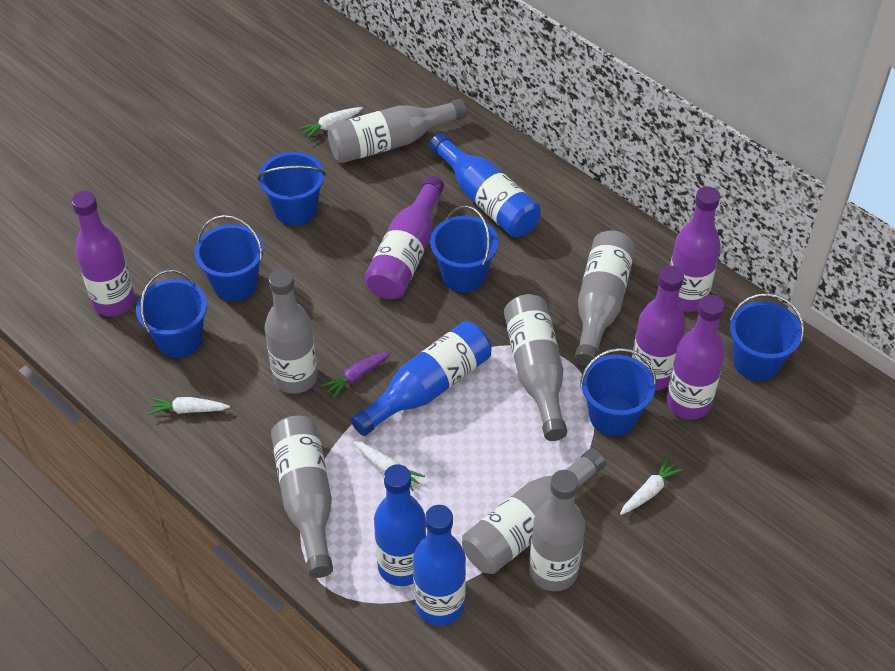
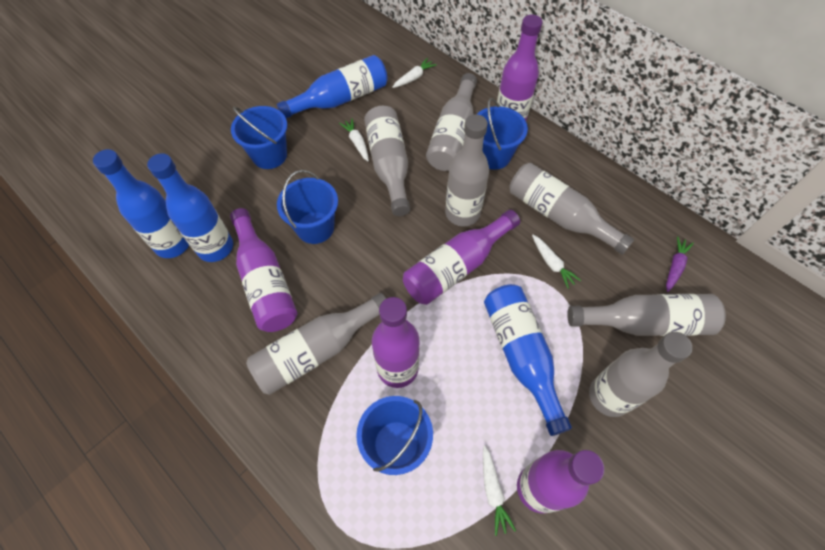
blue bucket: 6 -> 4

